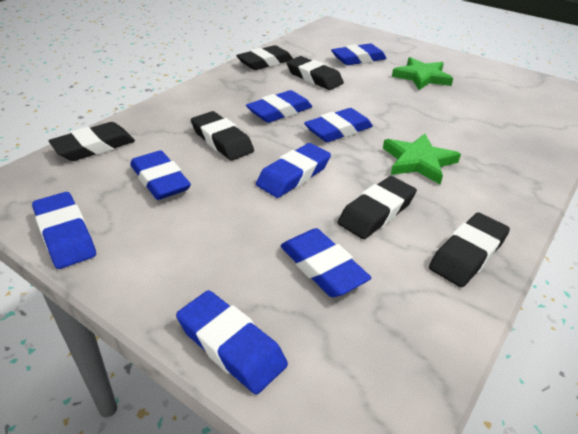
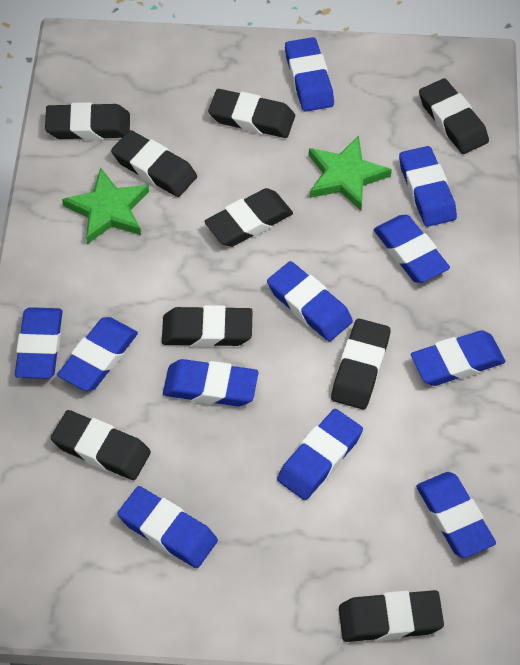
black eraser: 6 -> 9
blue eraser: 8 -> 11

